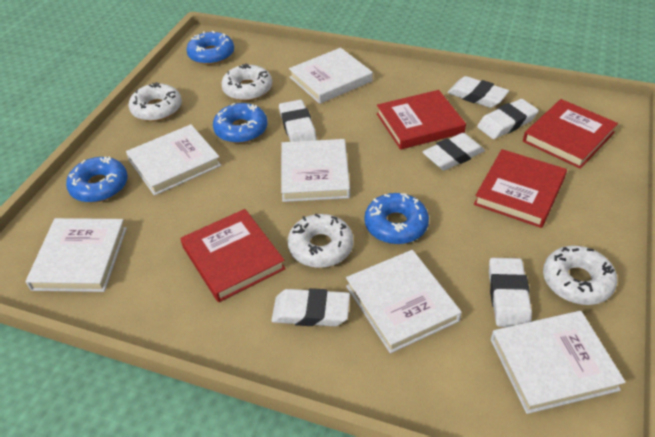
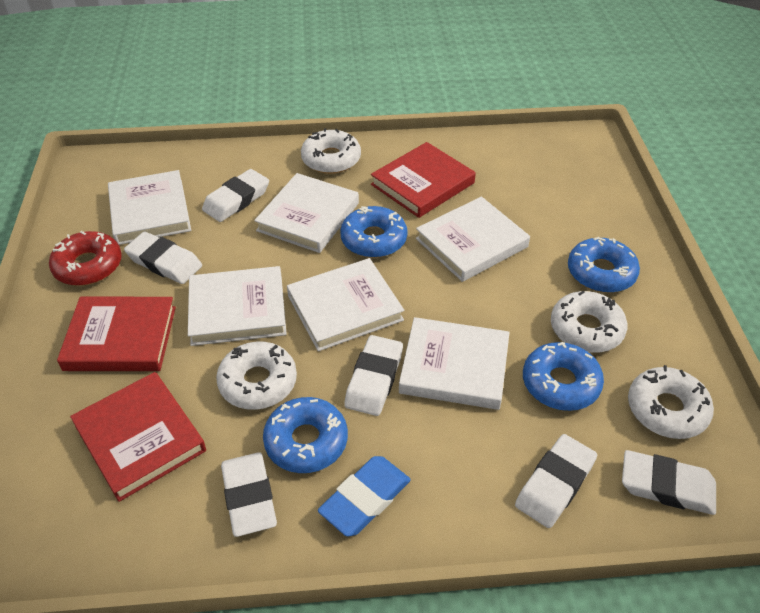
blue eraser: 0 -> 1
red book: 4 -> 3
red donut: 0 -> 1

